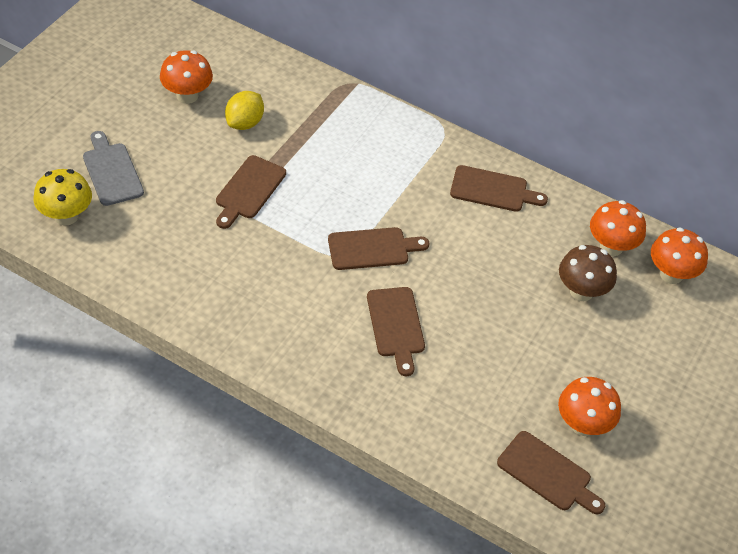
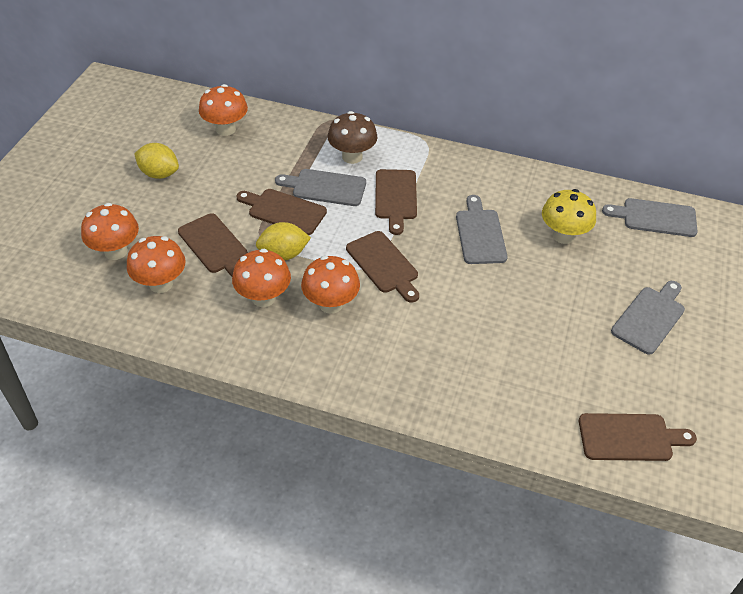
grey cutting board: 1 -> 4
orange mushroom: 4 -> 5
yellow lemon: 1 -> 2

